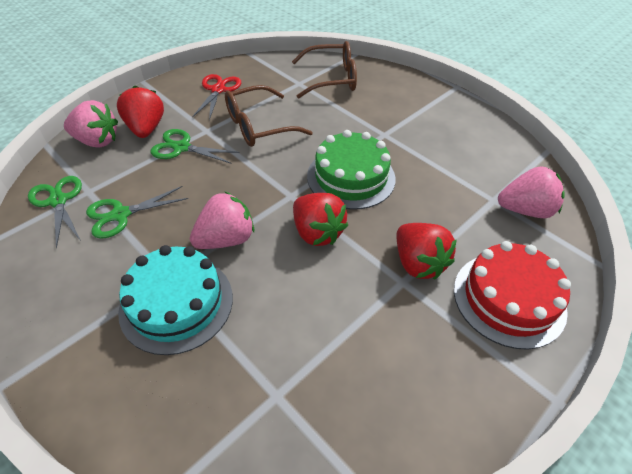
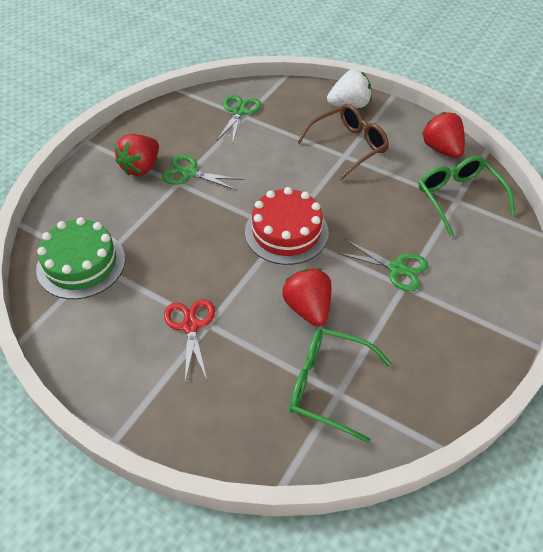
brown glasses: 2 -> 1
green glasses: 0 -> 2
pink strawberry: 3 -> 0
turquoise cake: 1 -> 0
white strawberry: 0 -> 1

